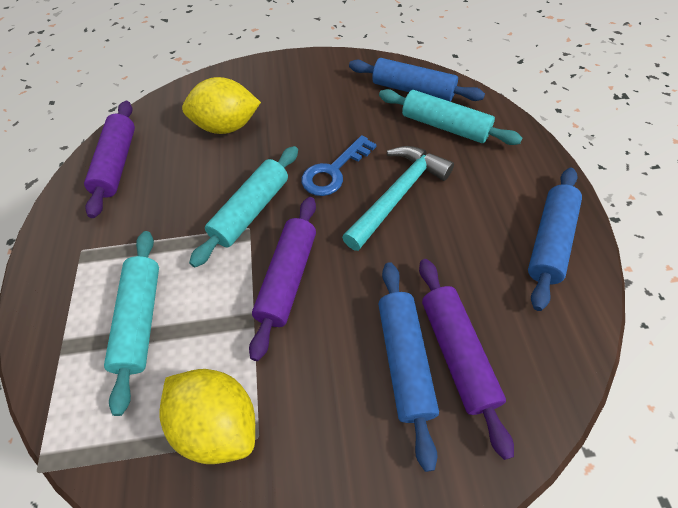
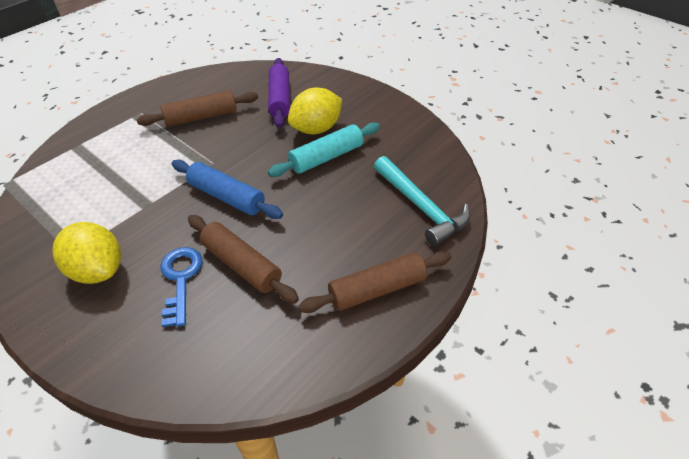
blue rolling pin: 3 -> 1
brown rolling pin: 0 -> 3
purple rolling pin: 3 -> 1
turquoise rolling pin: 3 -> 1

